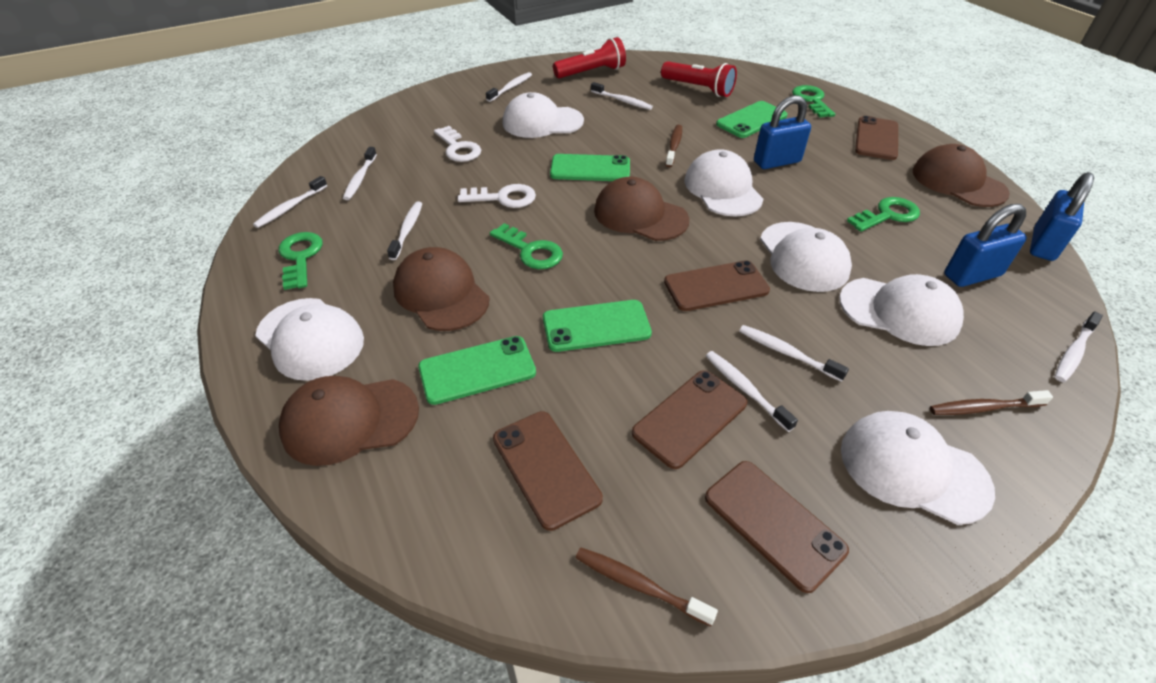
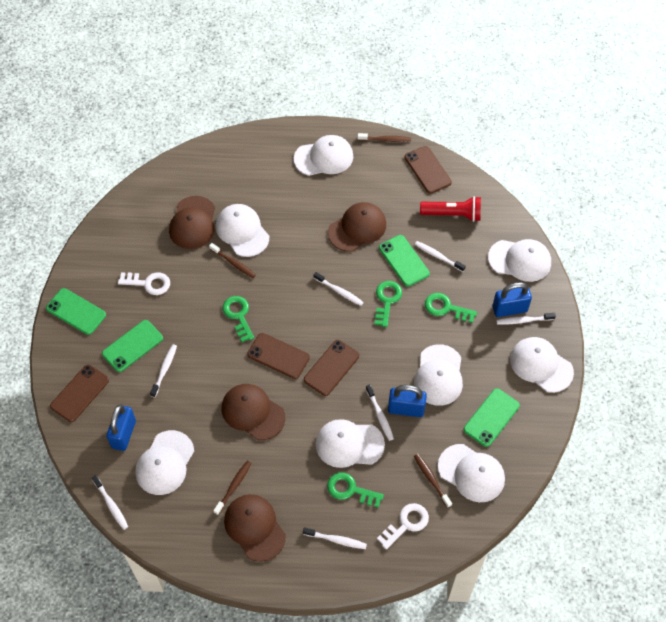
brown phone: 5 -> 4
brown toothbrush: 3 -> 4
red flashlight: 2 -> 1
white cap: 6 -> 8
white toothbrush: 8 -> 7

